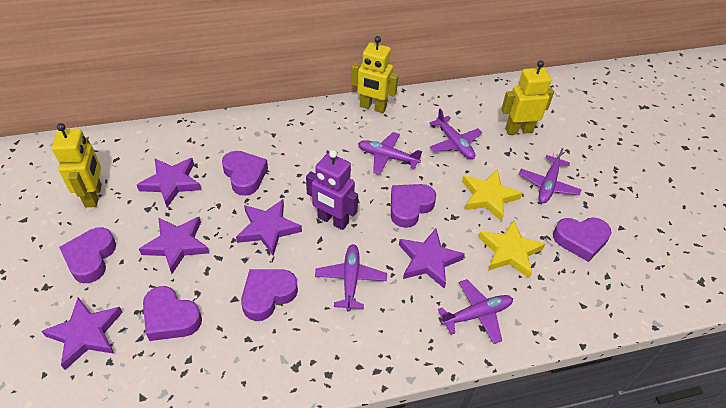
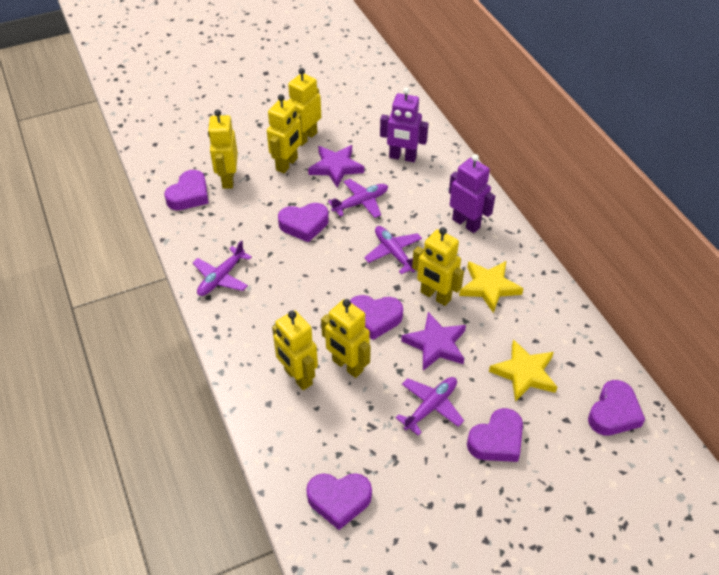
purple plane: 5 -> 4
purple robot: 1 -> 2
purple star: 5 -> 2
yellow robot: 3 -> 6

